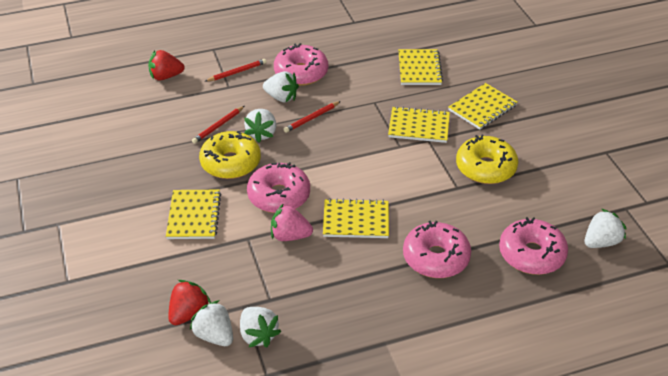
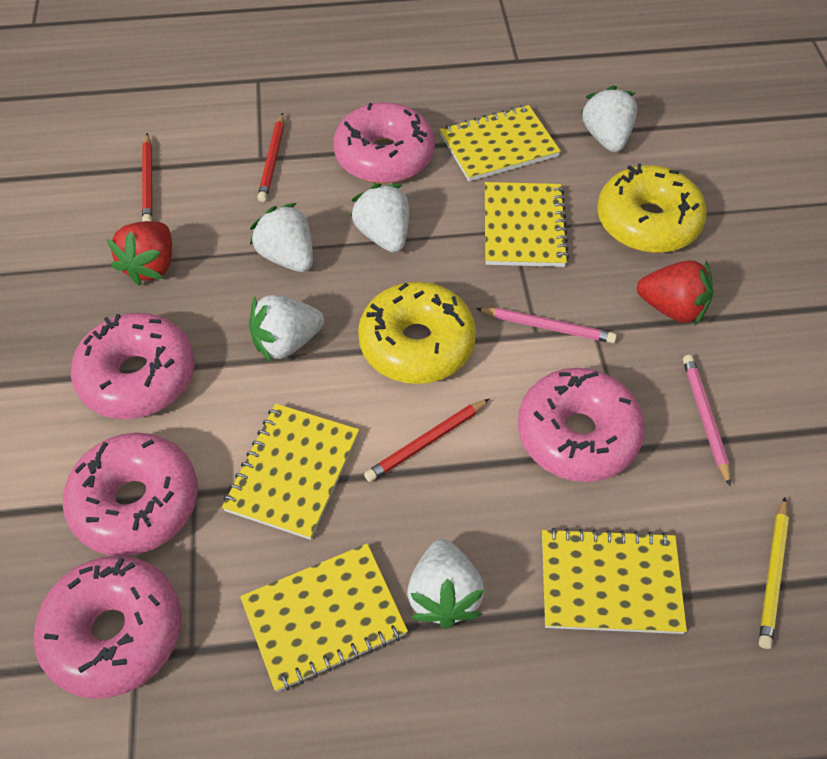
pink donut: 4 -> 5
pink pencil: 0 -> 2
pink strawberry: 1 -> 0
yellow pencil: 0 -> 1

